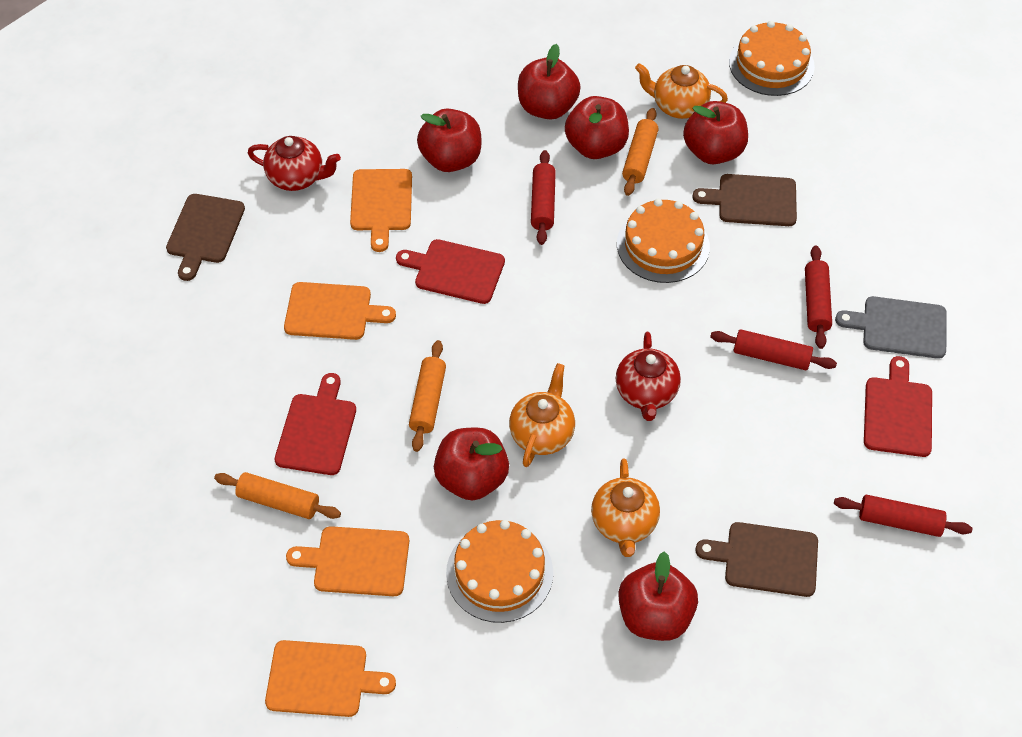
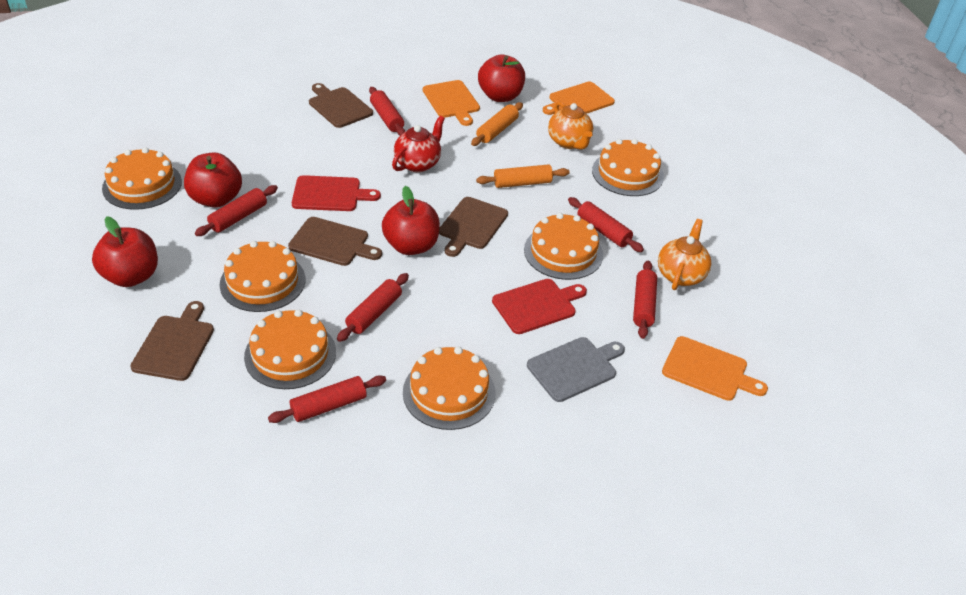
brown cutting board: 3 -> 4
orange cake: 3 -> 6
orange cutting board: 4 -> 3
orange rolling pin: 3 -> 2
orange teapot: 3 -> 2
red apple: 6 -> 4
red cutting board: 3 -> 2
red rolling pin: 4 -> 6
red teapot: 2 -> 1

